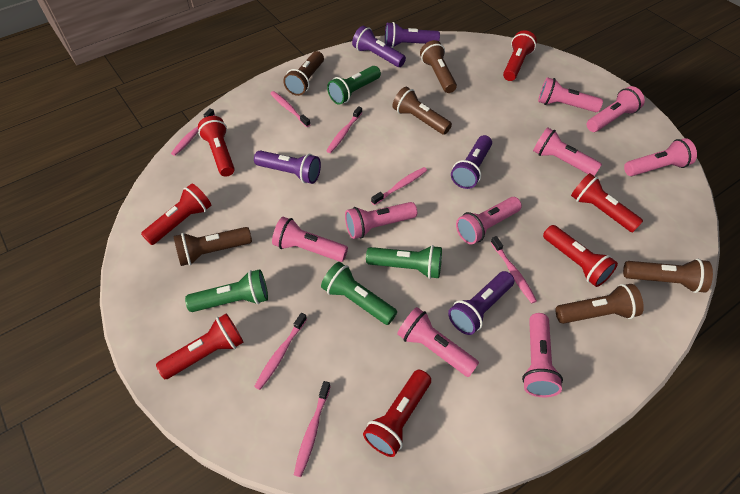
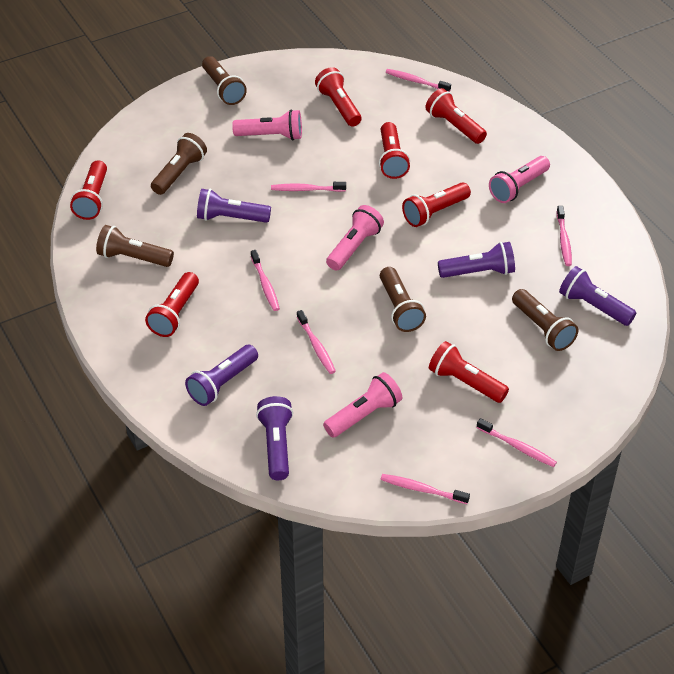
brown flashlight: 6 -> 5
green flashlight: 4 -> 0
pink flashlight: 9 -> 4

